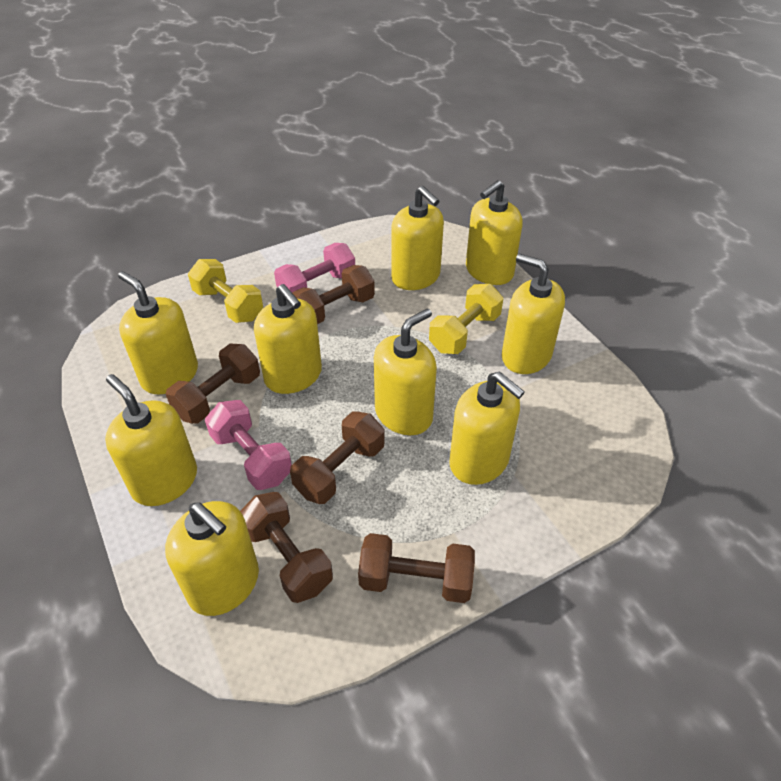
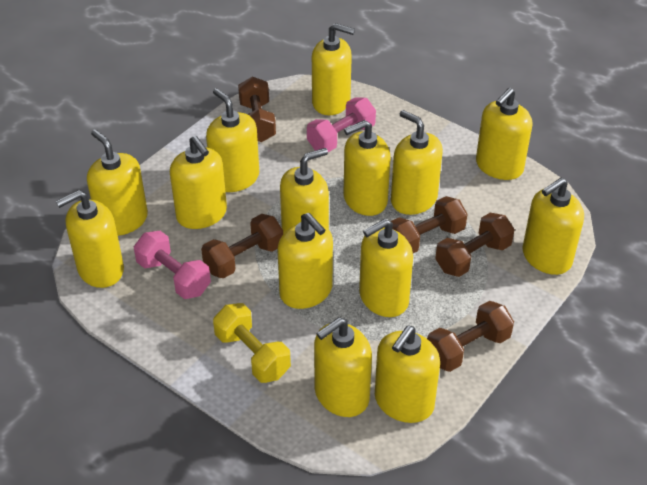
yellow dumbbell: 2 -> 1
yellow soap dispenser: 9 -> 14

